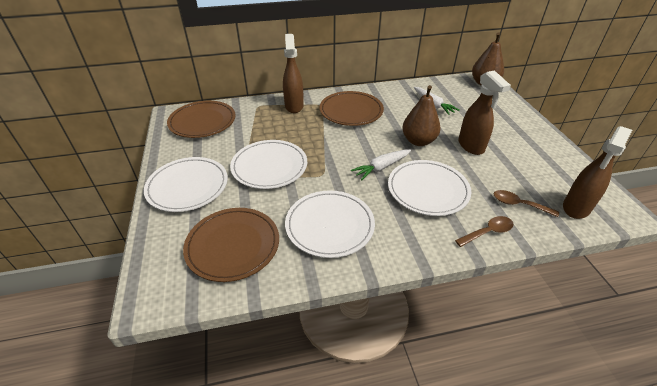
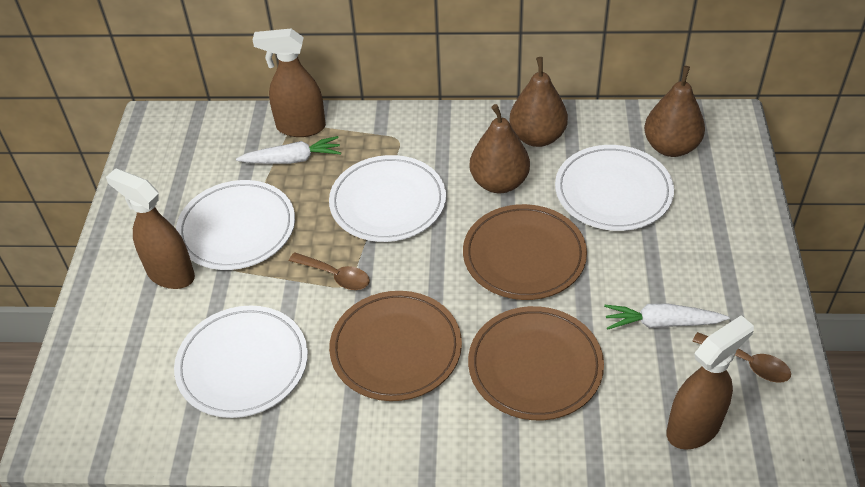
brown pear: 2 -> 3

